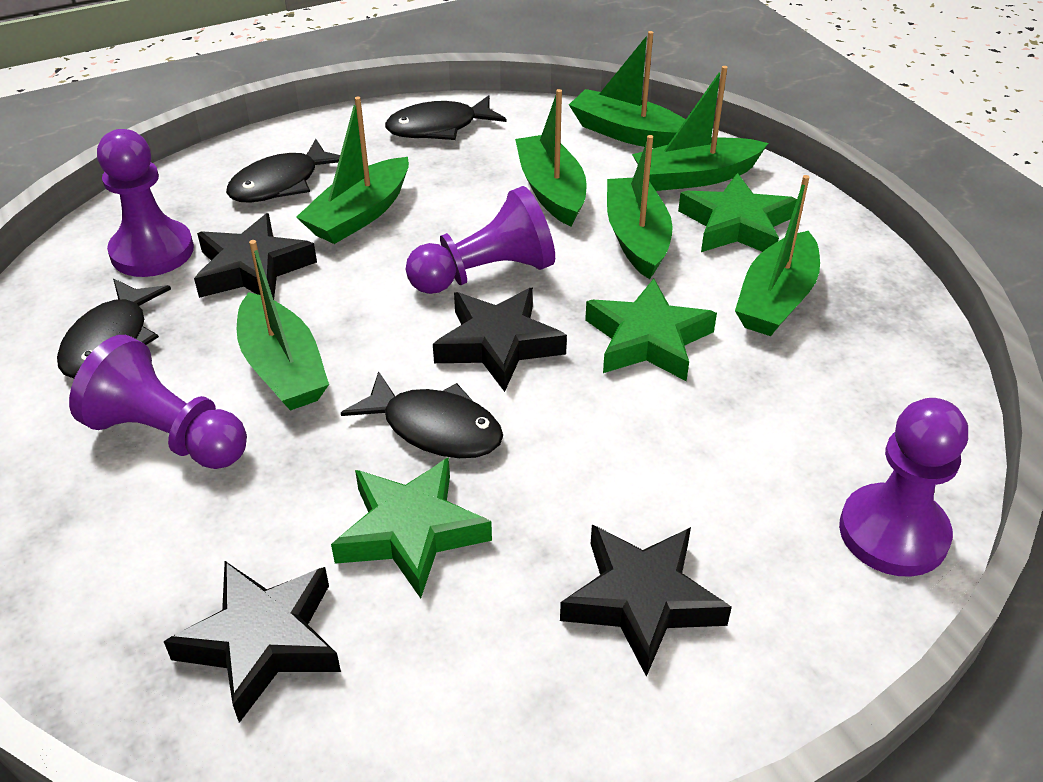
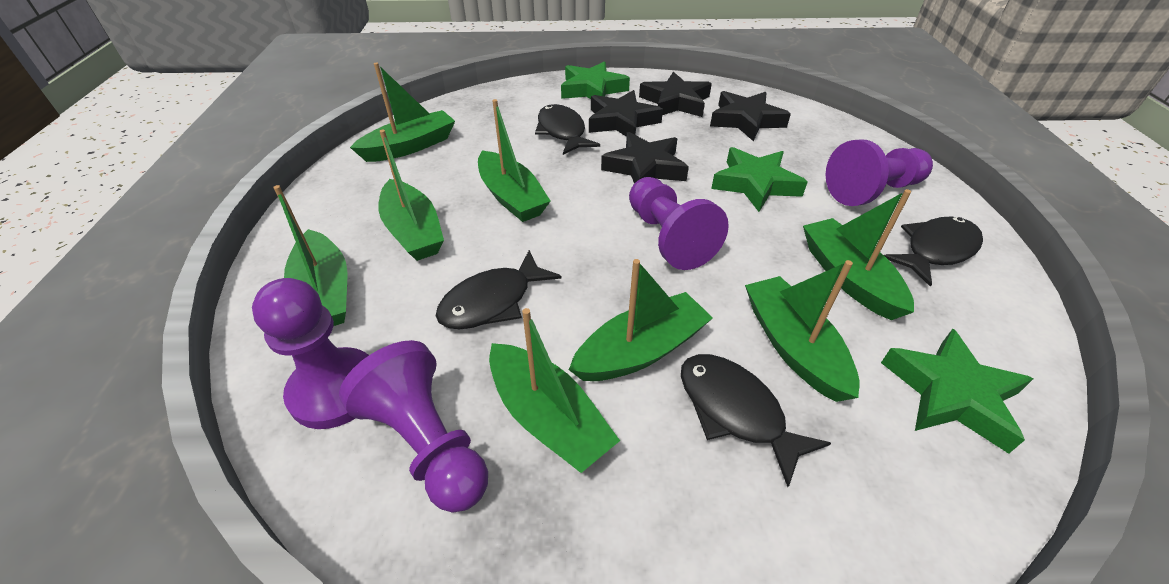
green boat: 7 -> 8

